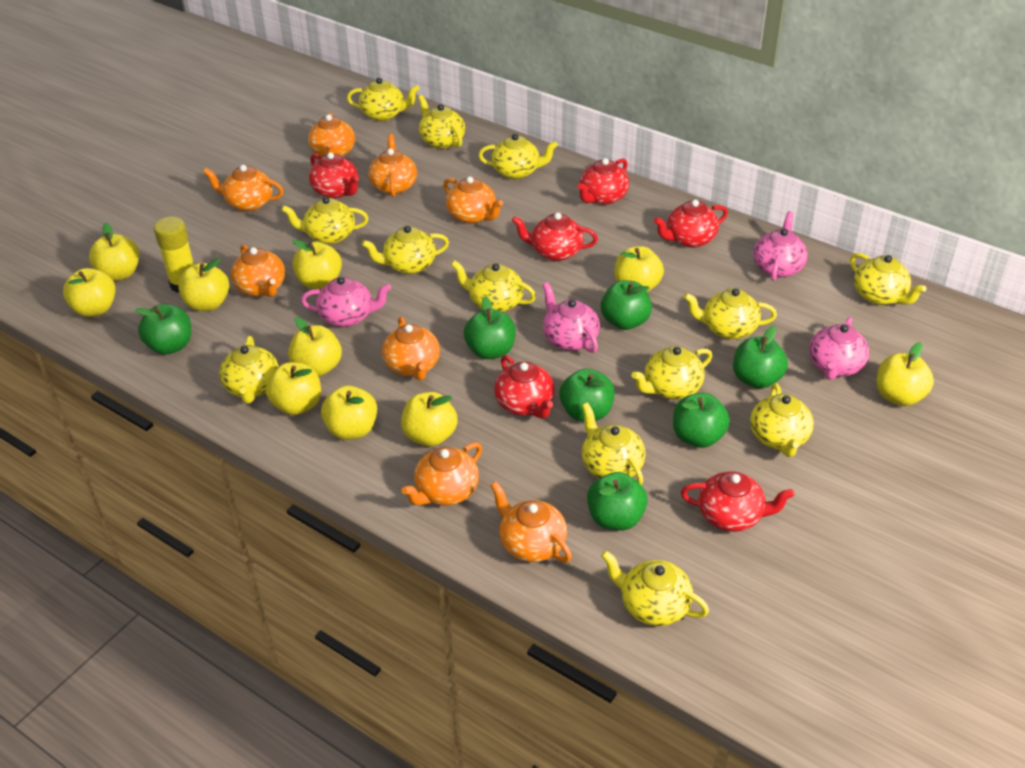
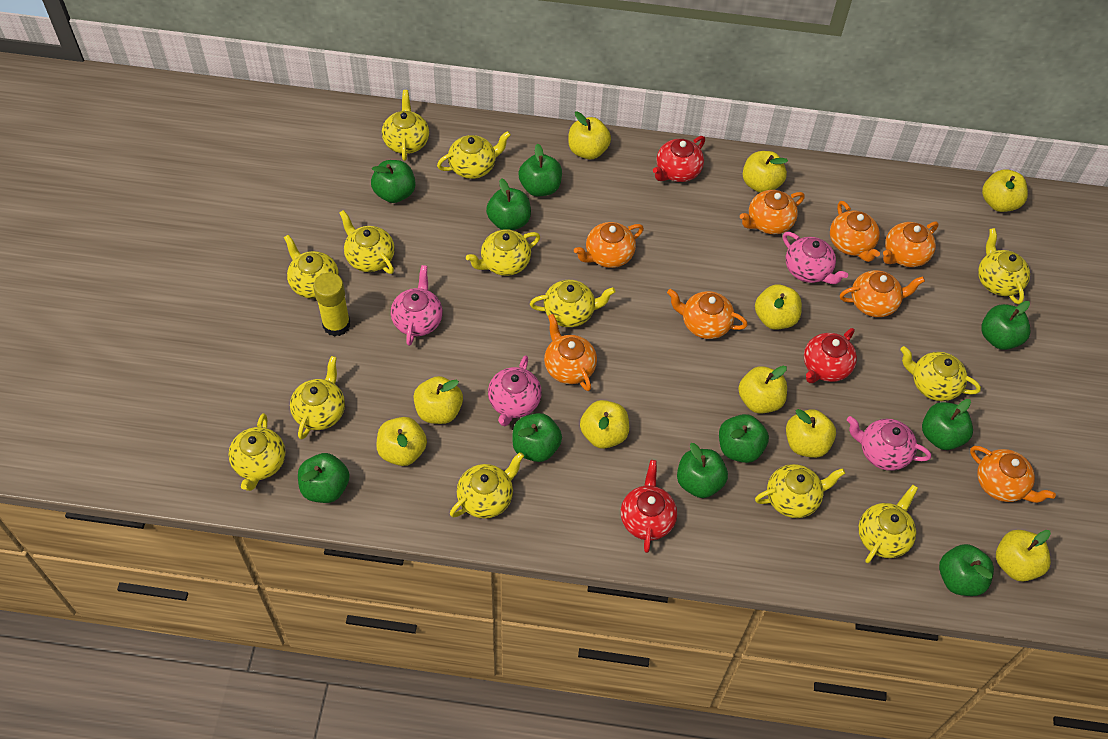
green apple: 7 -> 10
red teapot: 6 -> 3

